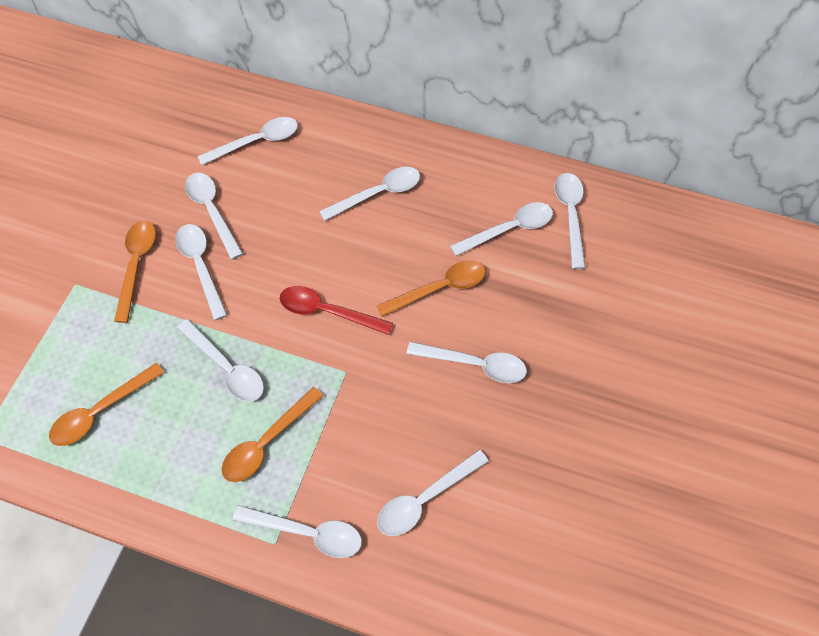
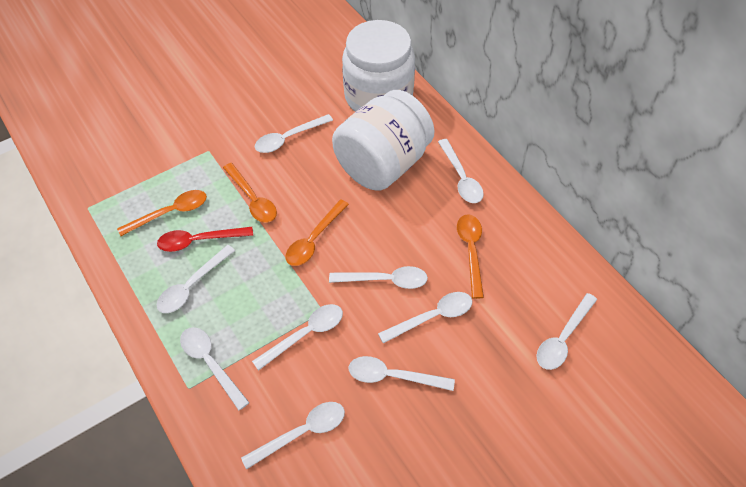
white jar: 0 -> 2

